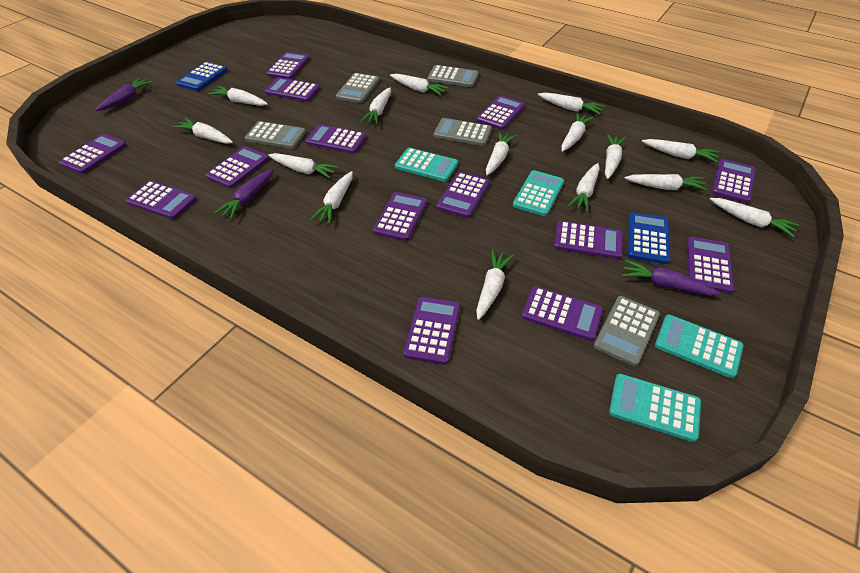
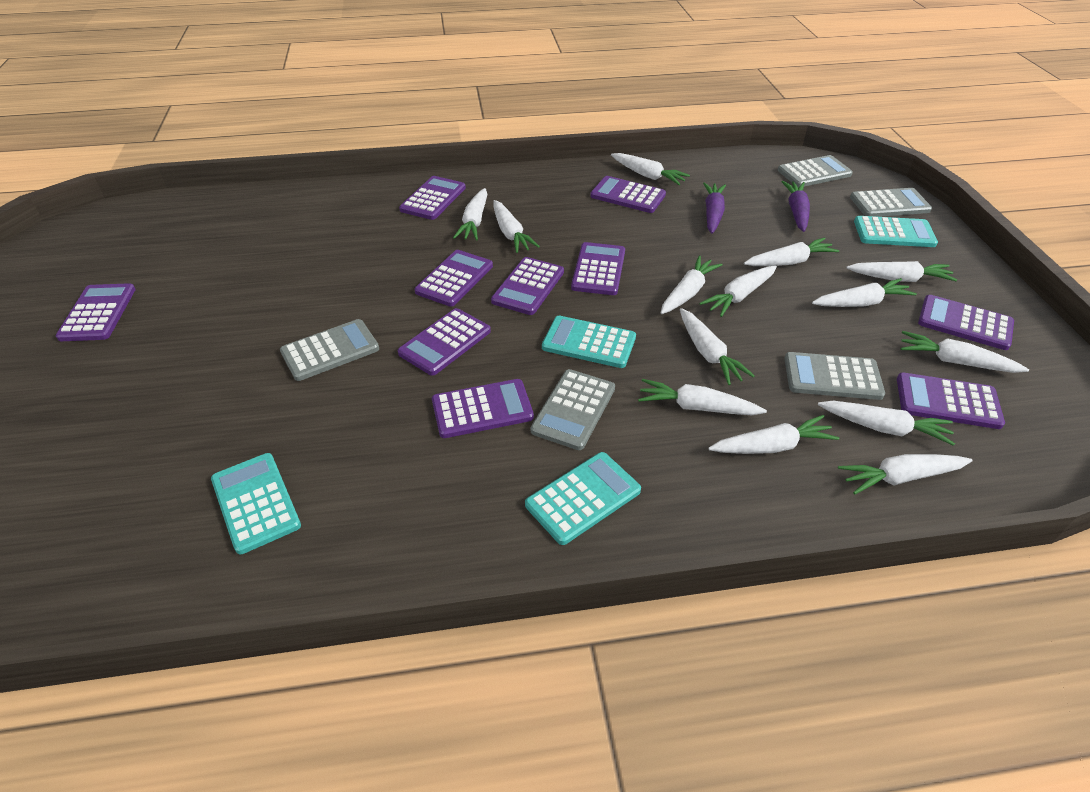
blue calculator: 2 -> 0
purple calculator: 14 -> 10
purple carrot: 3 -> 2
white carrot: 15 -> 14

